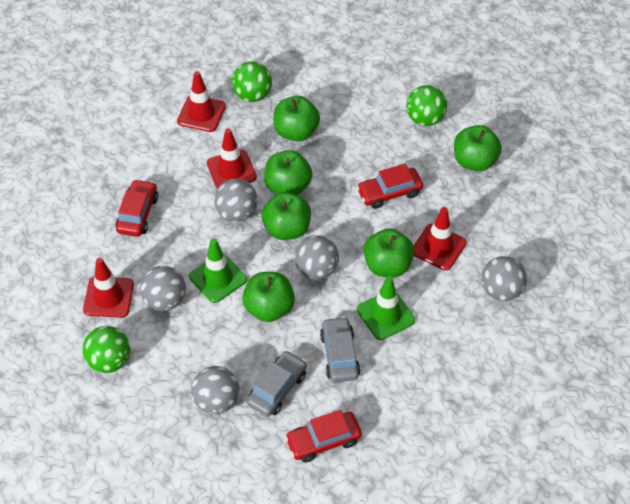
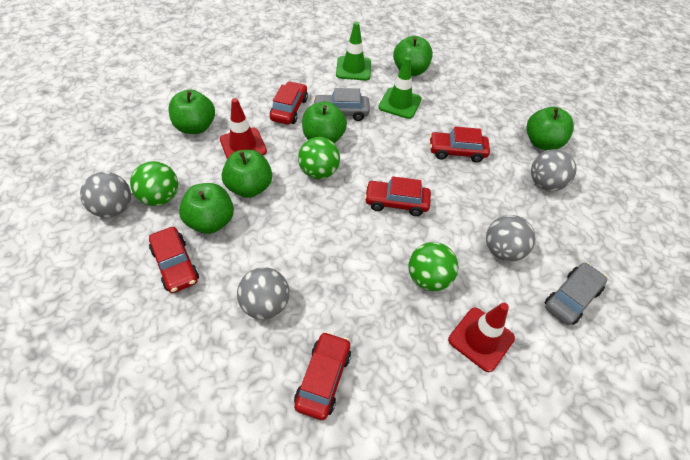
grey ball: 5 -> 4
red car: 3 -> 5
red traffic cone: 4 -> 2

